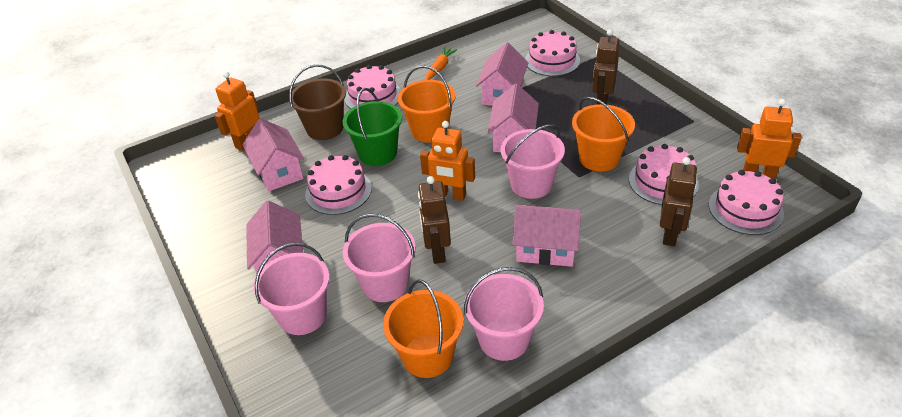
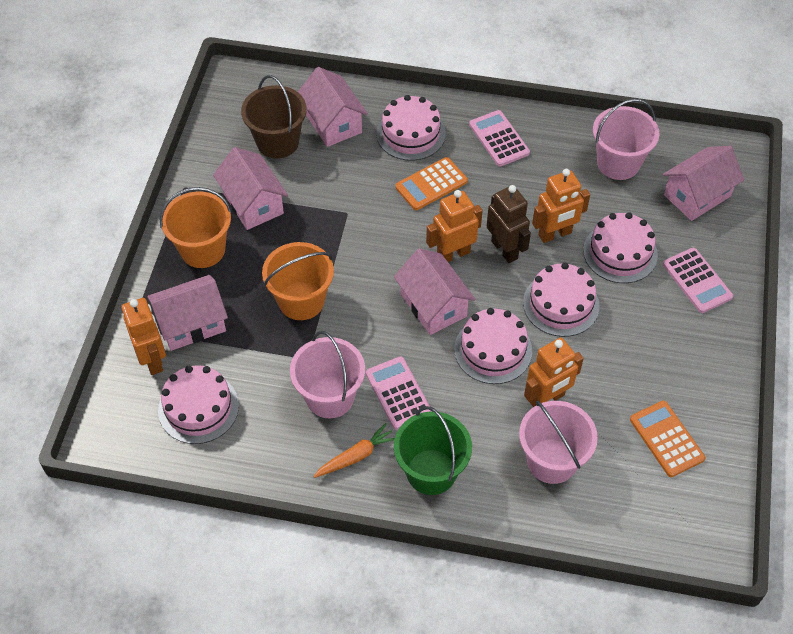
brown robot: 3 -> 1
orange bucket: 3 -> 2
orange calculator: 0 -> 2
orange robot: 3 -> 4
pink bucket: 4 -> 3
pink calculator: 0 -> 3

